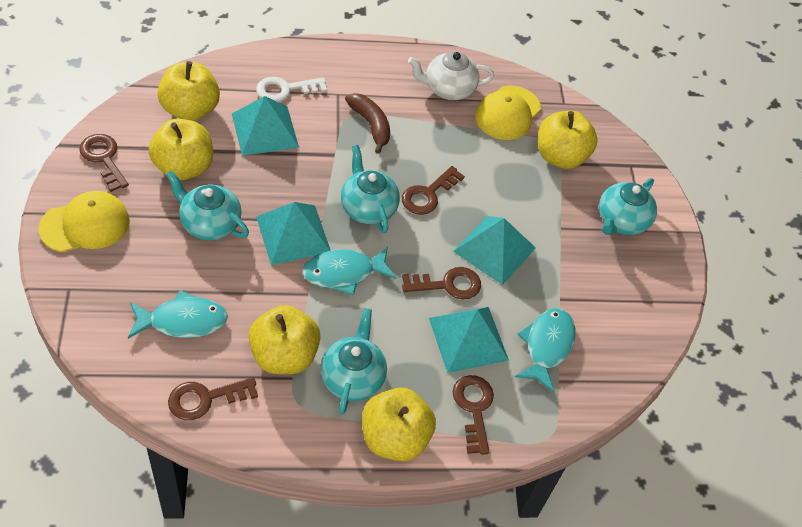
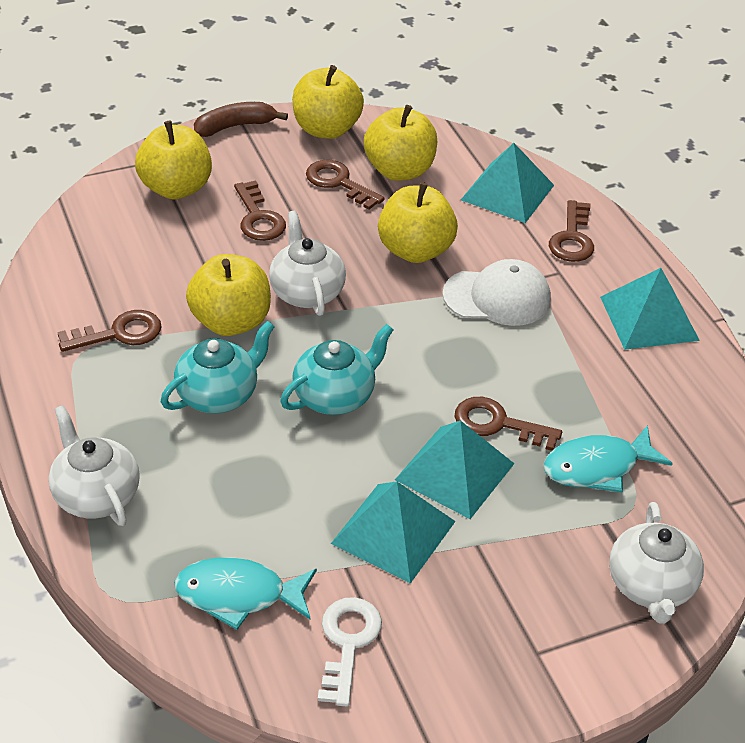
turquoise fish: 3 -> 2
turquoise teapot: 4 -> 2
white cap: 0 -> 1
white teapot: 1 -> 3
yellow cap: 2 -> 0

